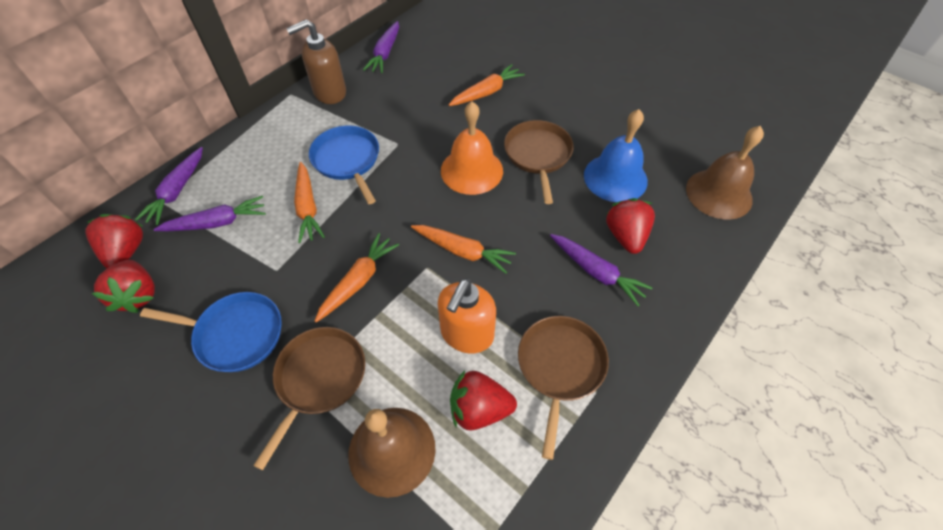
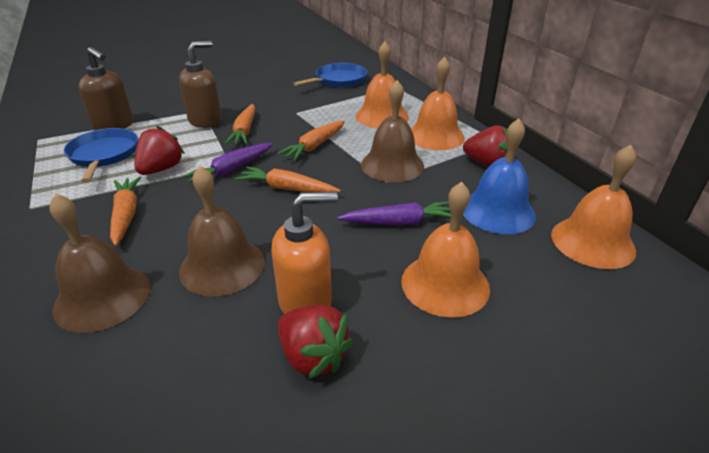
brown bell: 2 -> 3
brown pan: 3 -> 0
brown soap dispenser: 1 -> 2
orange bell: 1 -> 4
purple carrot: 4 -> 2
red strawberry: 4 -> 3

